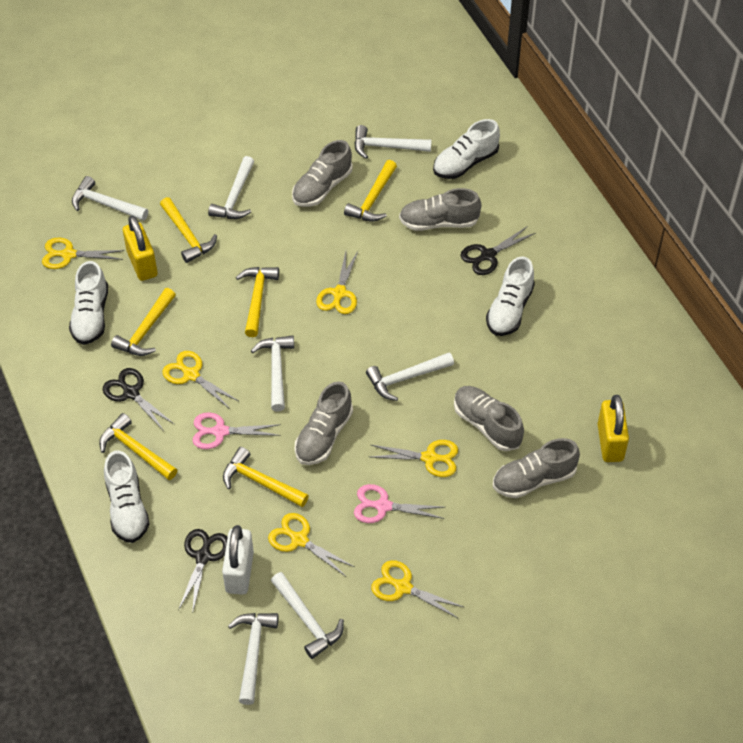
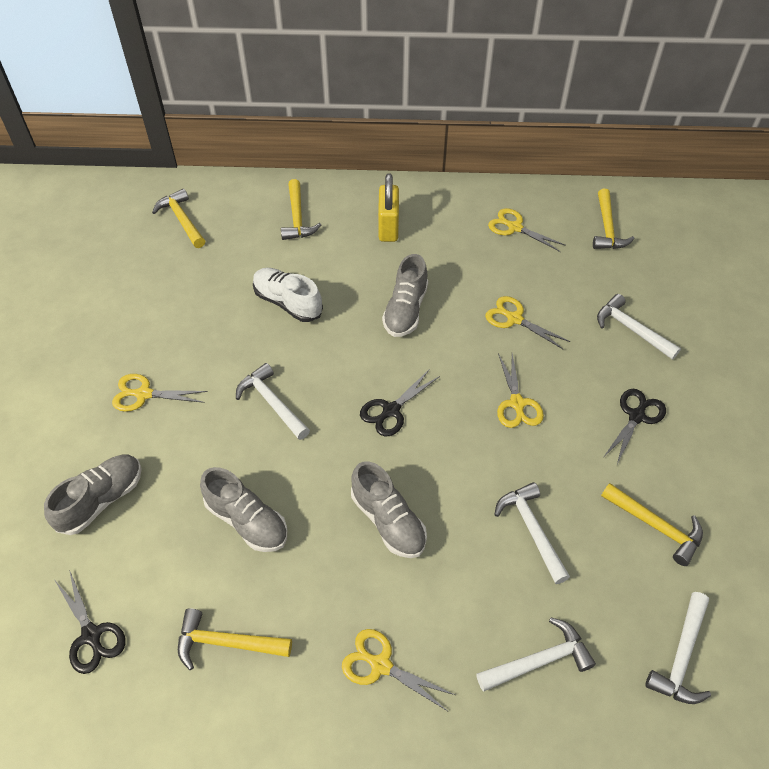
grey shoe: 5 -> 4
pink scissors: 2 -> 0
white hammer: 7 -> 5
white padlock: 1 -> 0
white shoe: 4 -> 1
yellow hammer: 6 -> 5
yellow padlock: 2 -> 1
yellow scissors: 6 -> 5

